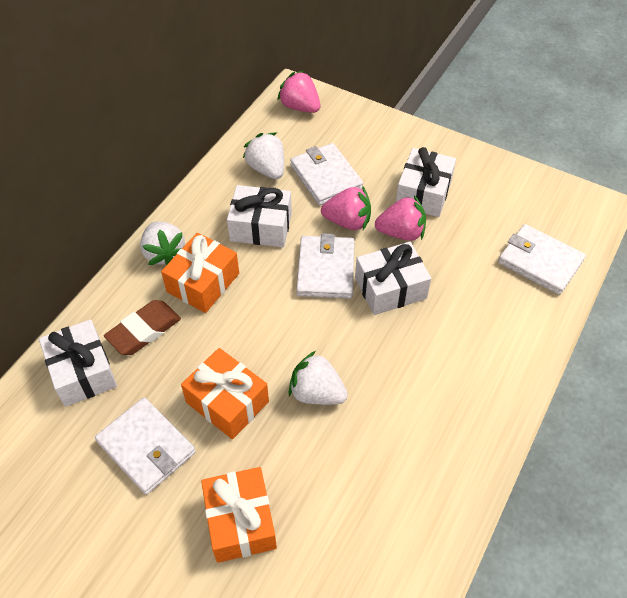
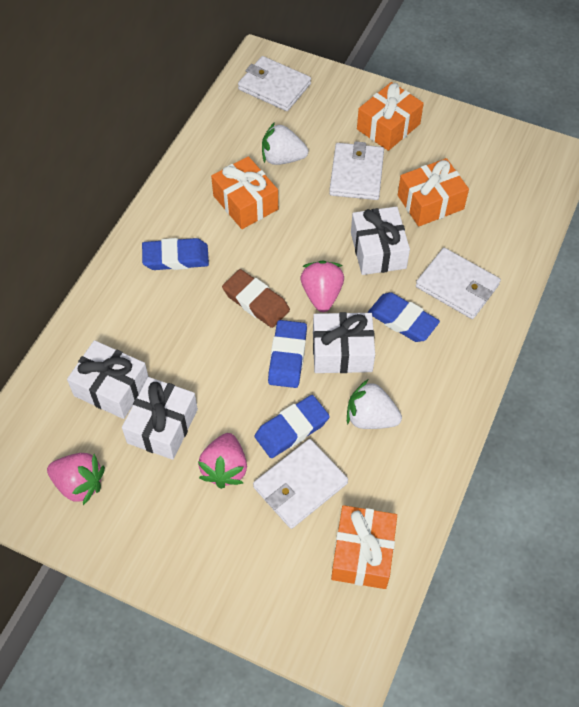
blue eraser: 0 -> 4
orange gift: 3 -> 4
white strawberry: 3 -> 2

